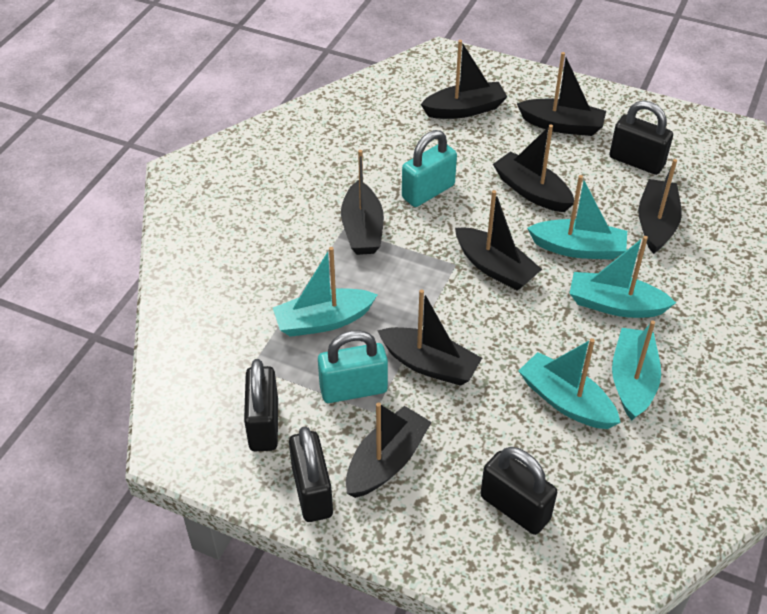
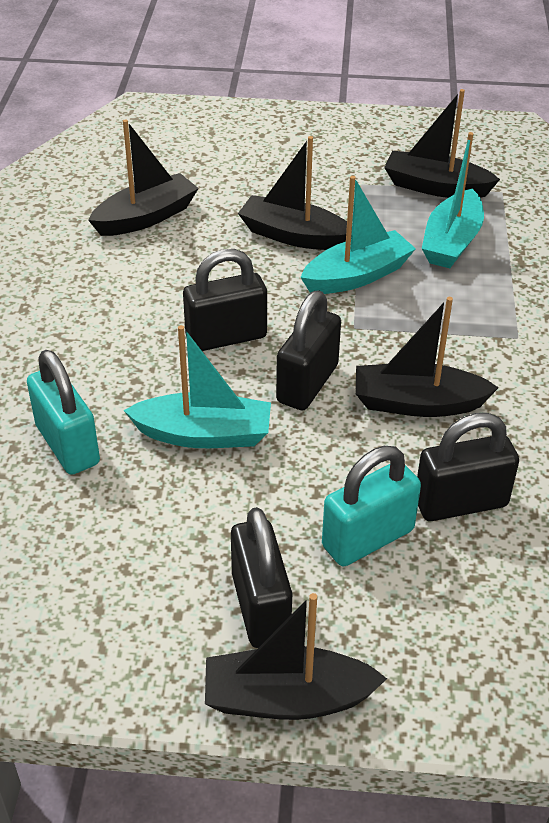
black boat: 8 -> 5
turquoise boat: 5 -> 3

